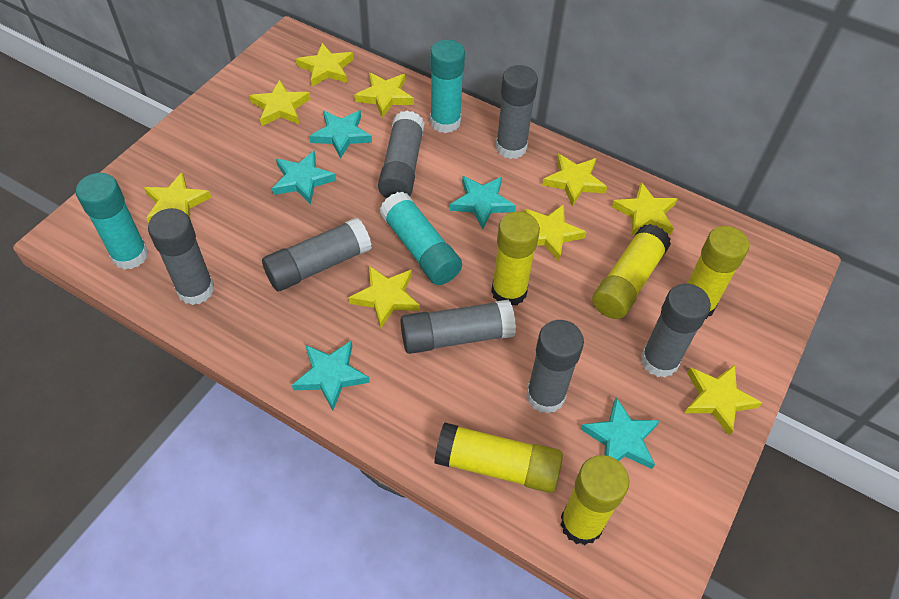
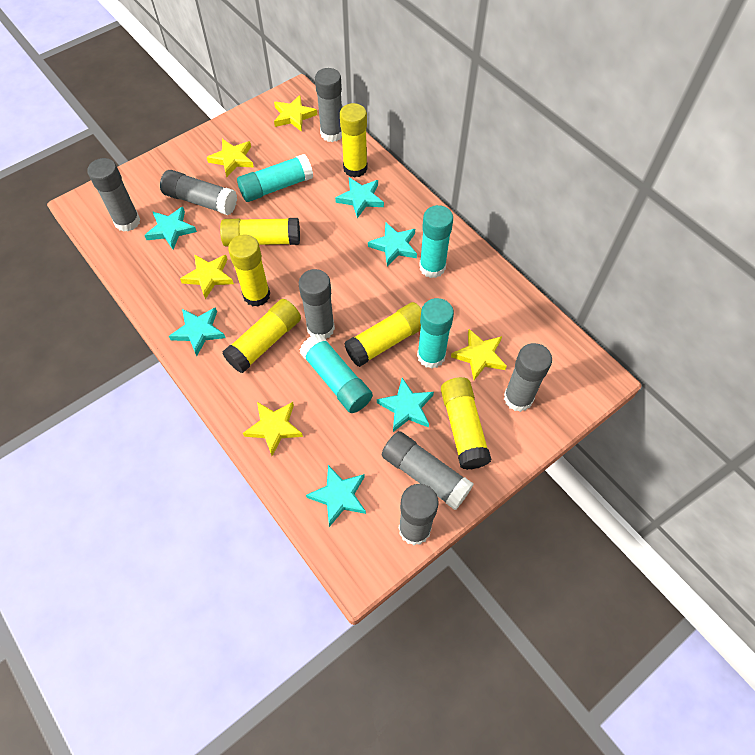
turquoise glue stick: 3 -> 4
turquoise star: 5 -> 6
yellow glue stick: 5 -> 6
yellow star: 9 -> 5

